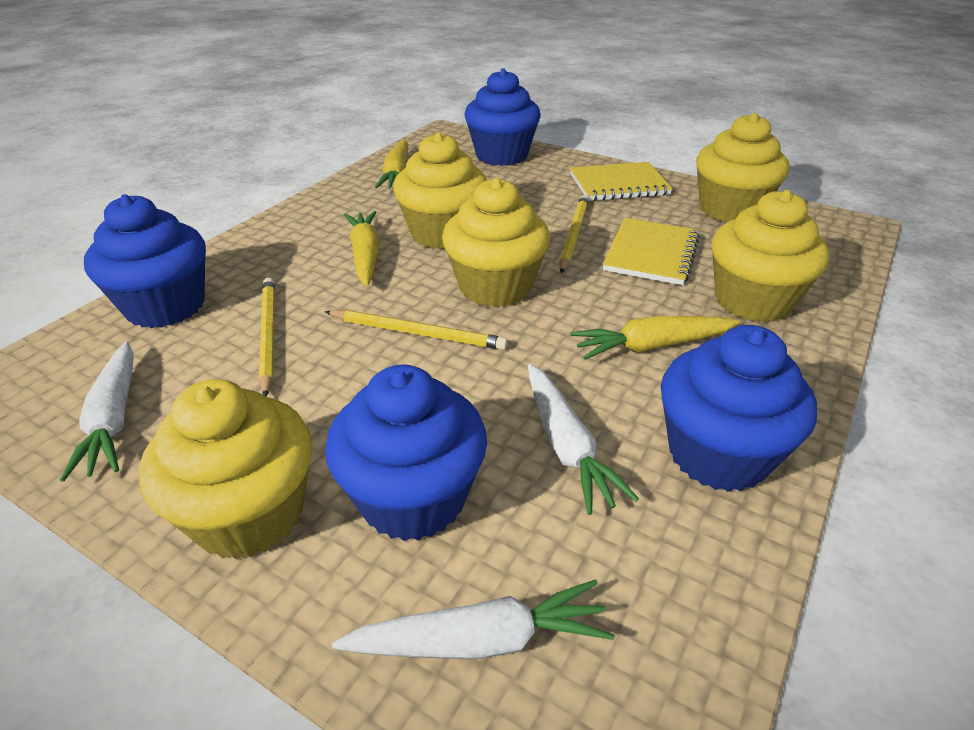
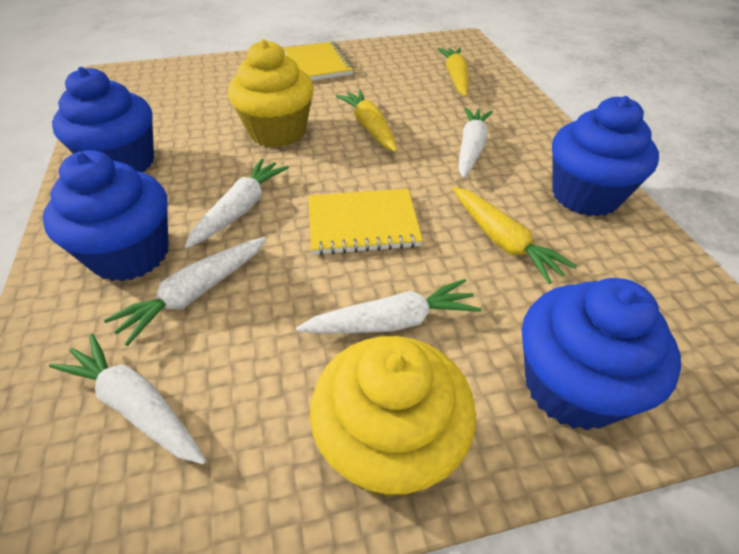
white carrot: 3 -> 5
yellow cupcake: 5 -> 2
yellow pencil: 3 -> 0

